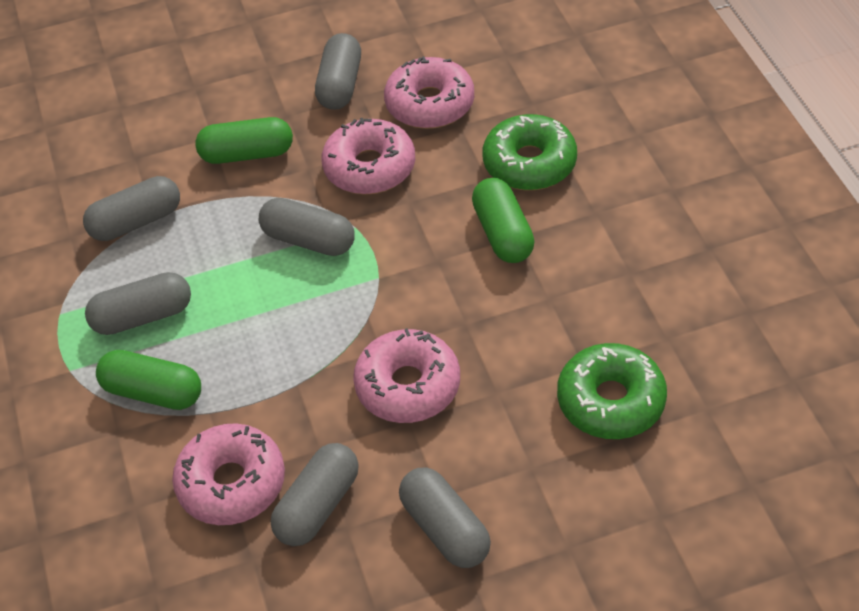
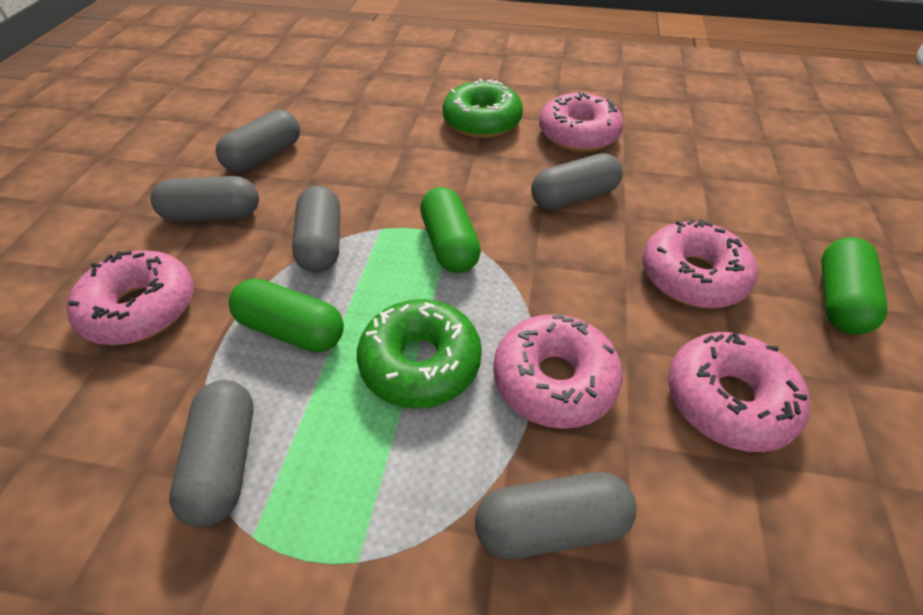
pink donut: 4 -> 5

